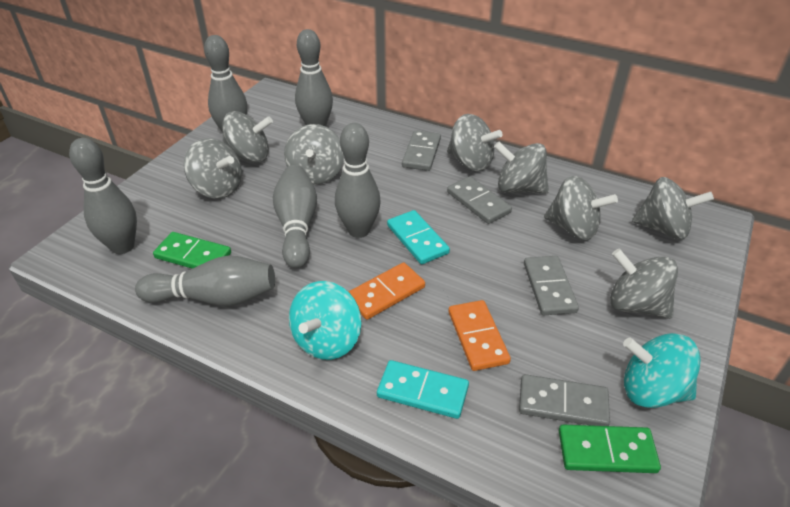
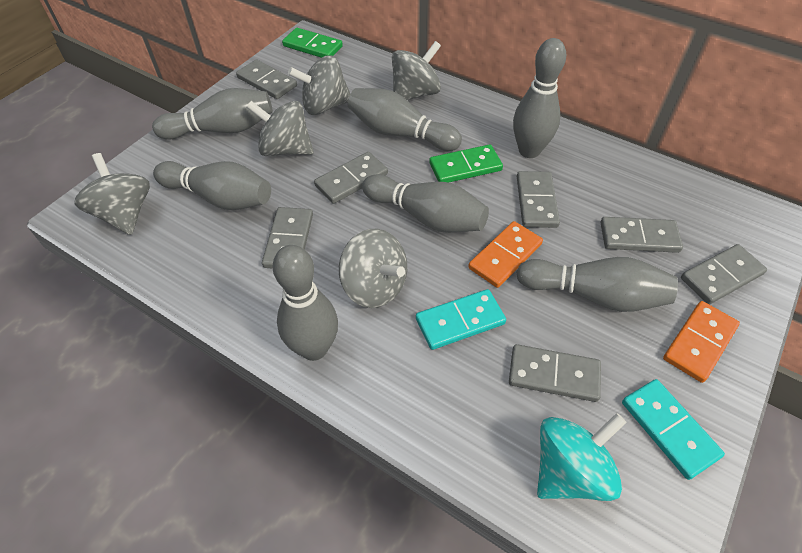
grey bowling pin: 6 -> 7
grey domino: 4 -> 7
grey spinning top: 8 -> 5
turquoise spinning top: 2 -> 1

